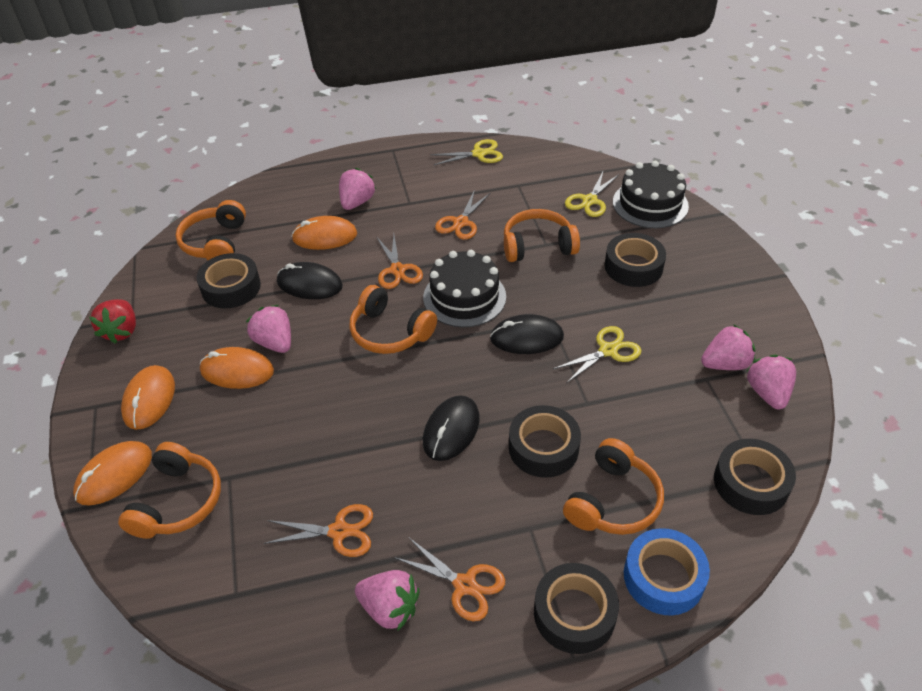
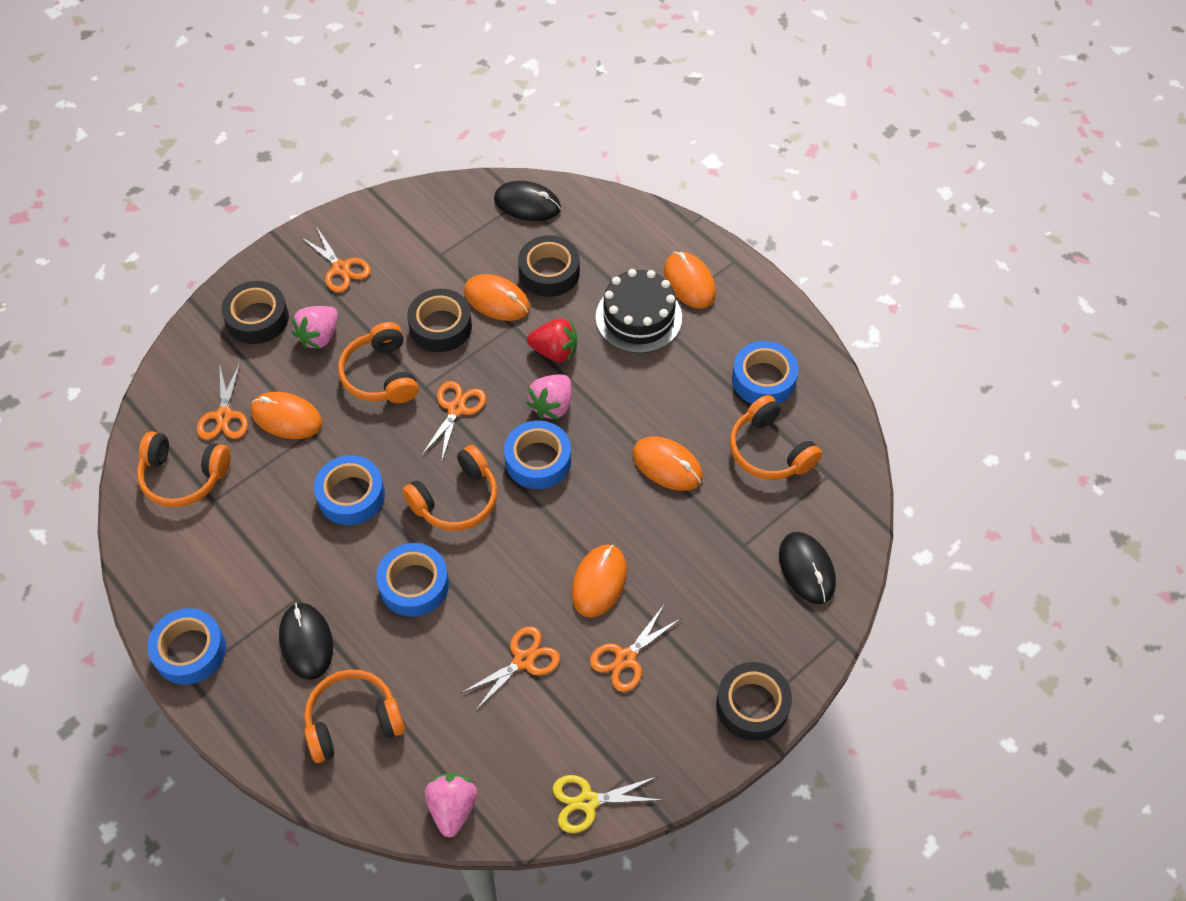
black cake: 2 -> 1
black tape: 5 -> 4
blue tape: 1 -> 5
orange mouse: 4 -> 5
orange scissors: 4 -> 5
pink strawberry: 5 -> 3
yellow scissors: 3 -> 1

